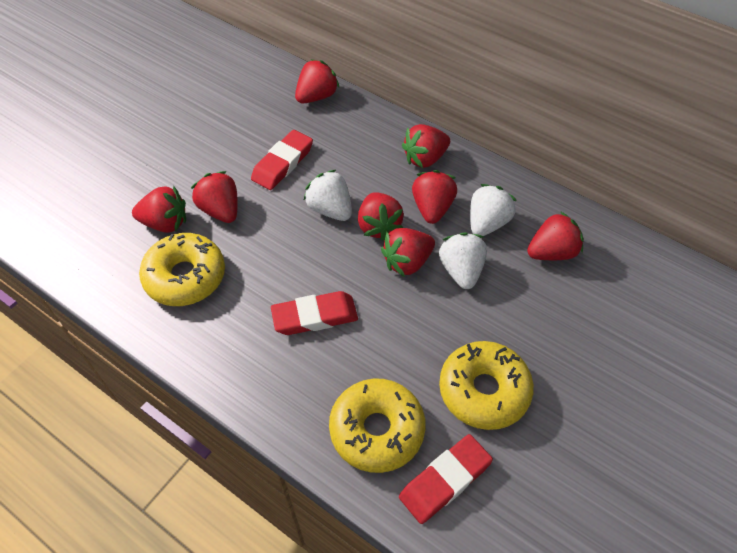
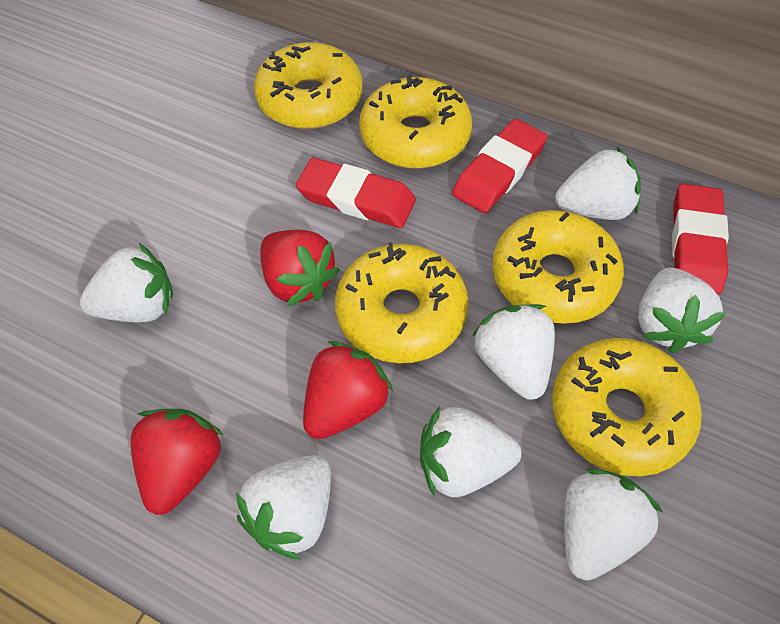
red strawberry: 8 -> 3
white strawberry: 3 -> 7
yellow donut: 3 -> 5

